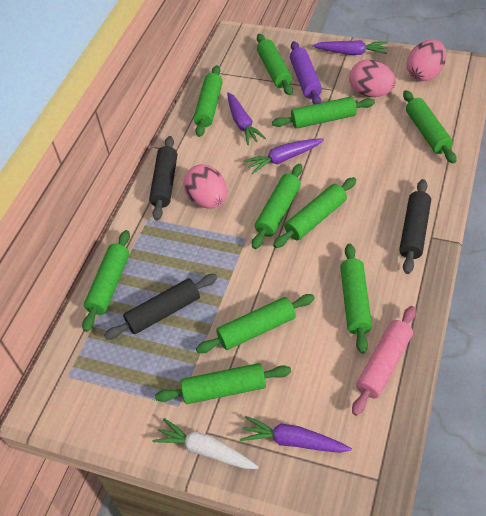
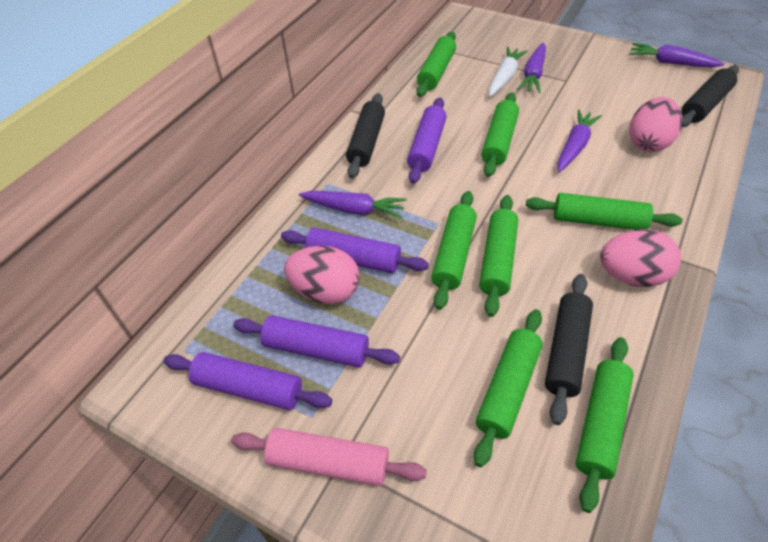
green rolling pin: 10 -> 7
purple rolling pin: 1 -> 4

